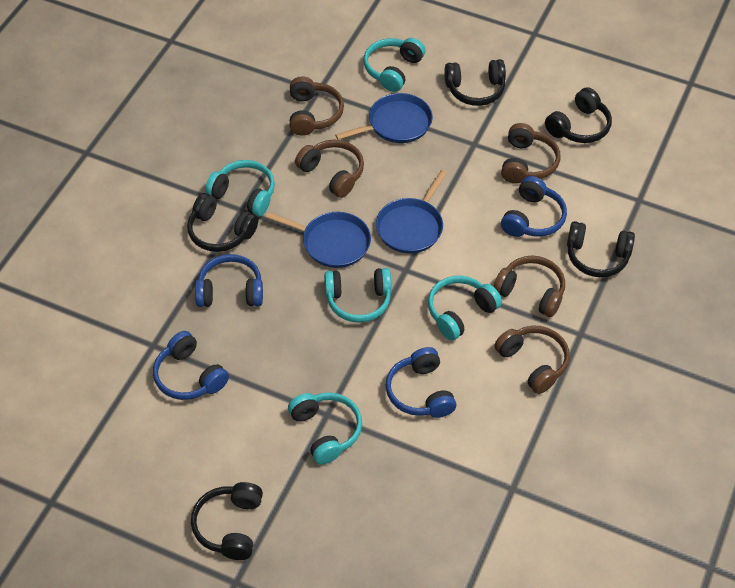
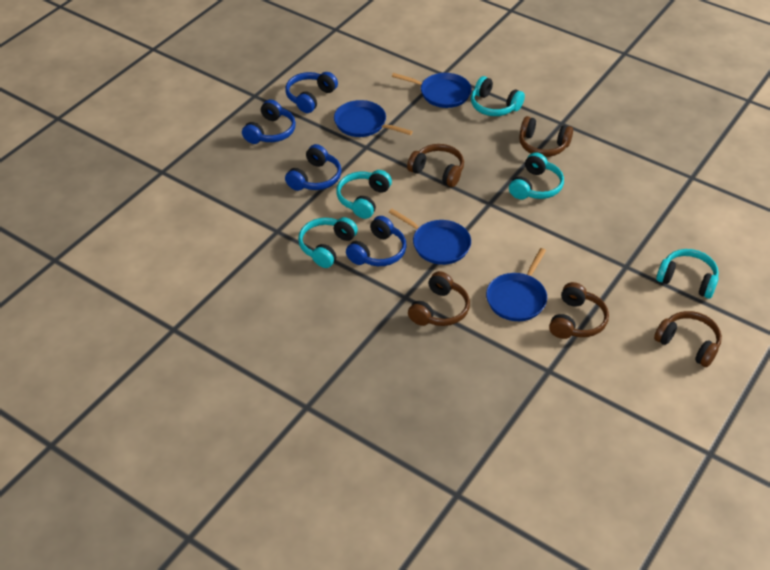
black headphones: 5 -> 0
blue pan: 3 -> 4

